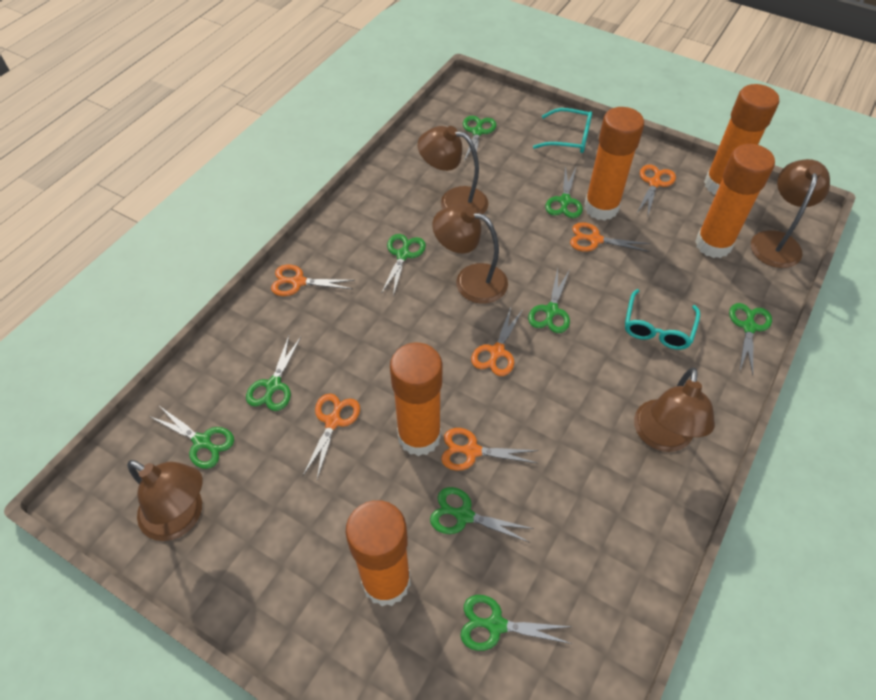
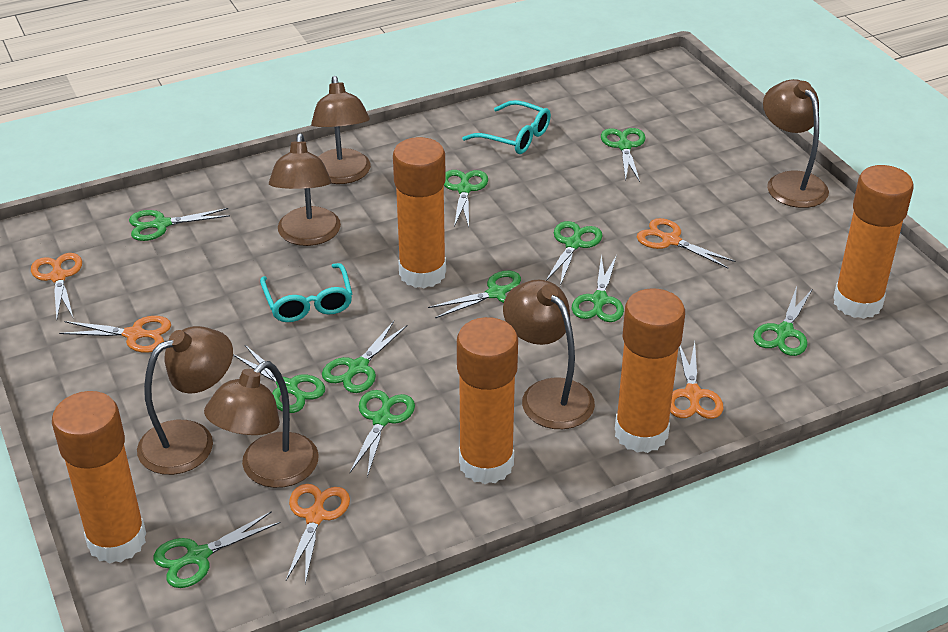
brown lamp: 5 -> 6
green scissors: 9 -> 11
orange scissors: 6 -> 5

